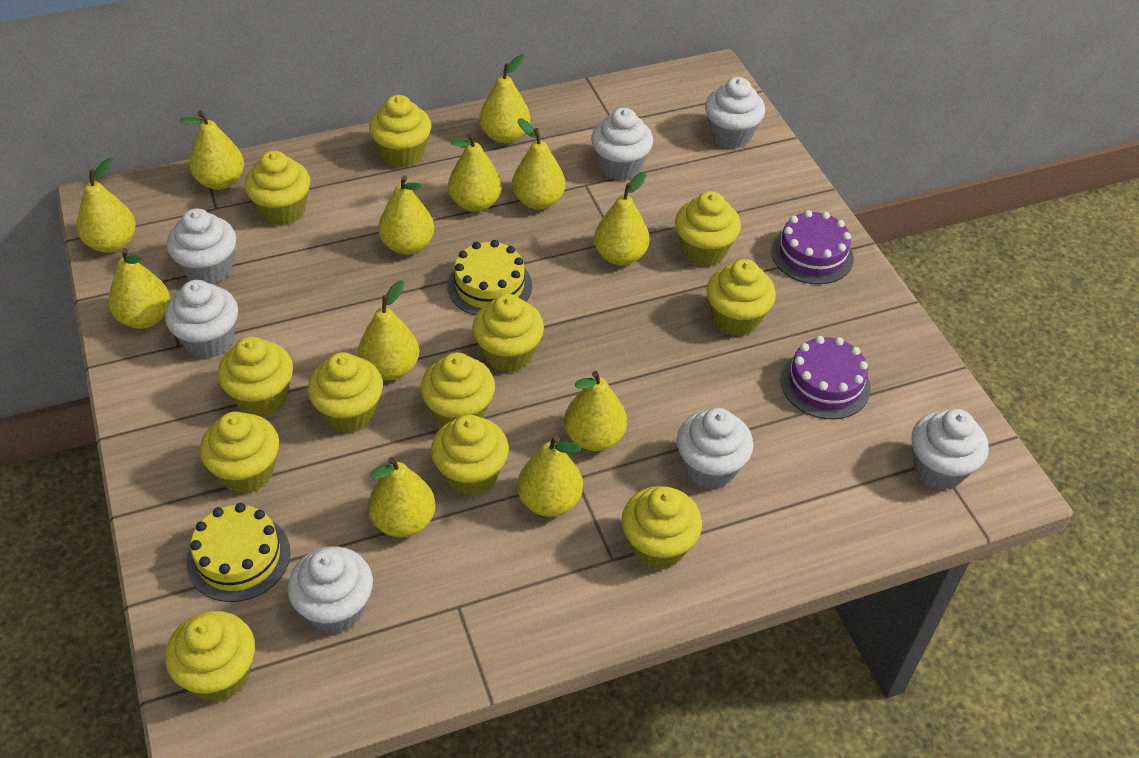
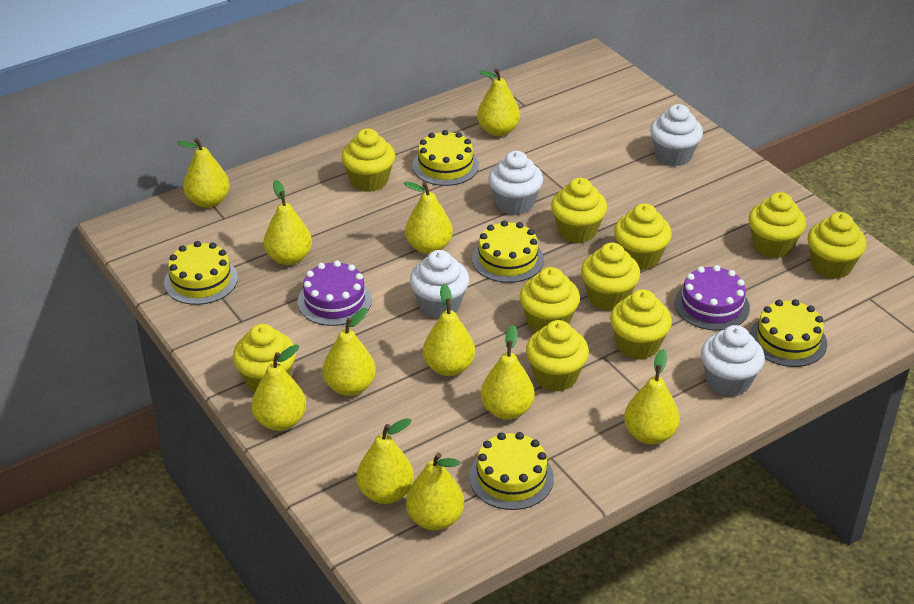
white cupcake: 7 -> 4
yellow cake: 2 -> 5
yellow cupcake: 12 -> 10
yellow pear: 12 -> 11

